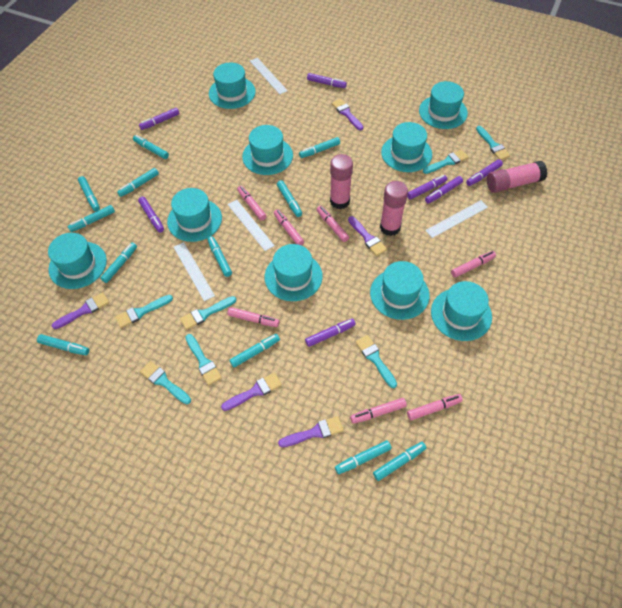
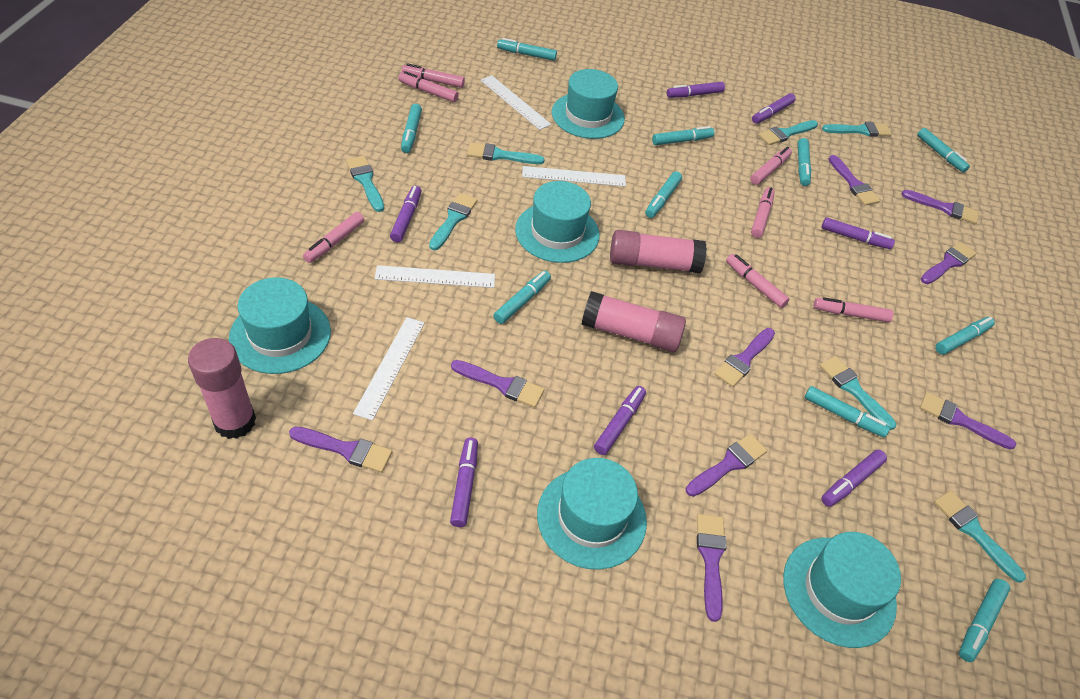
purple brush: 5 -> 9
turquoise hat: 9 -> 5
turquoise marker: 12 -> 10

